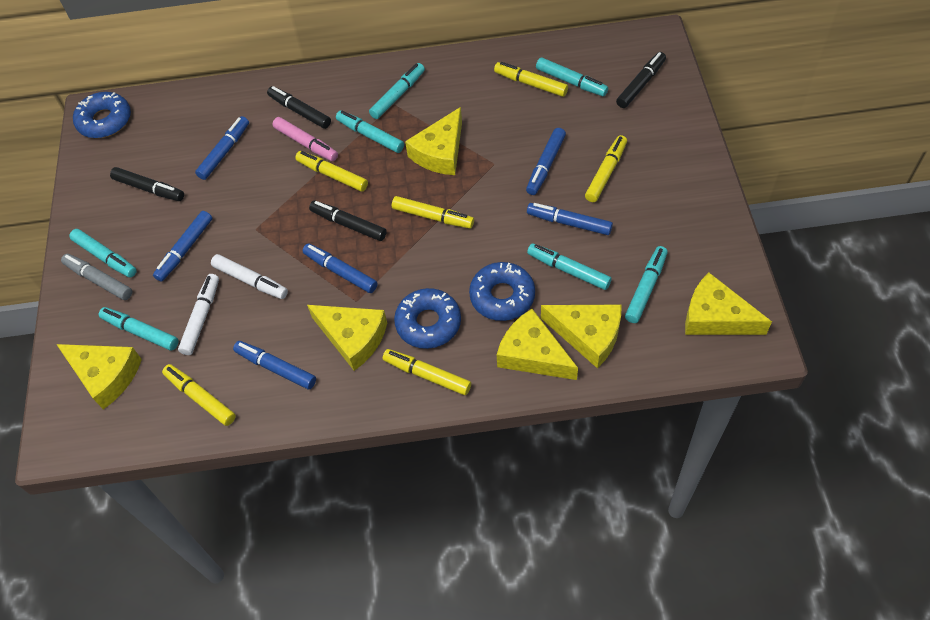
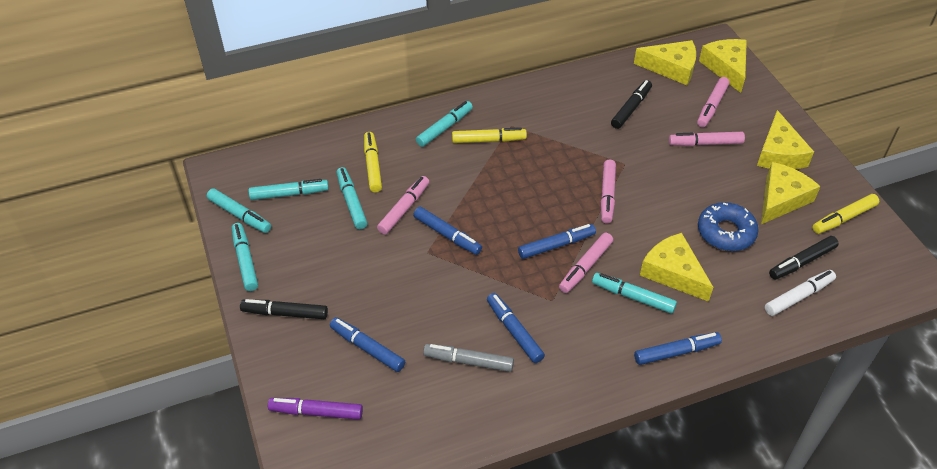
black marker: 4 -> 3
blue donut: 3 -> 1
blue marker: 6 -> 5
pink marker: 1 -> 5
purple marker: 0 -> 1
turquoise marker: 7 -> 6
white marker: 2 -> 1
yellow cheese: 6 -> 5
yellow marker: 6 -> 3

